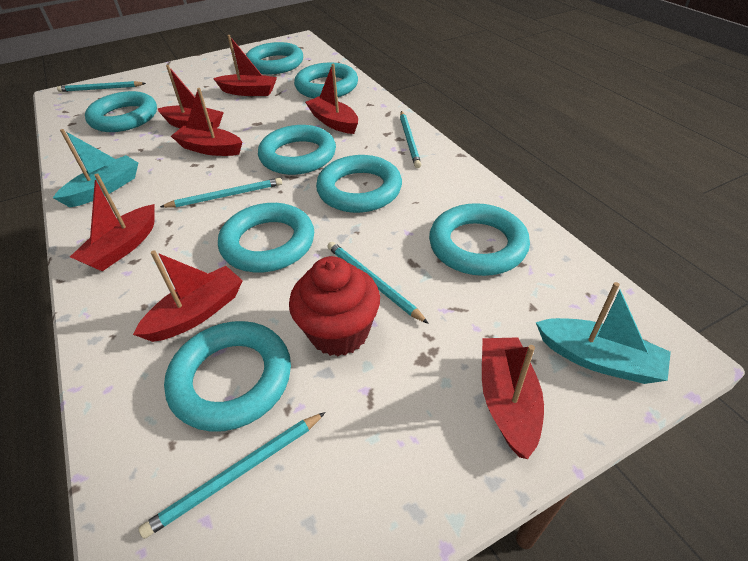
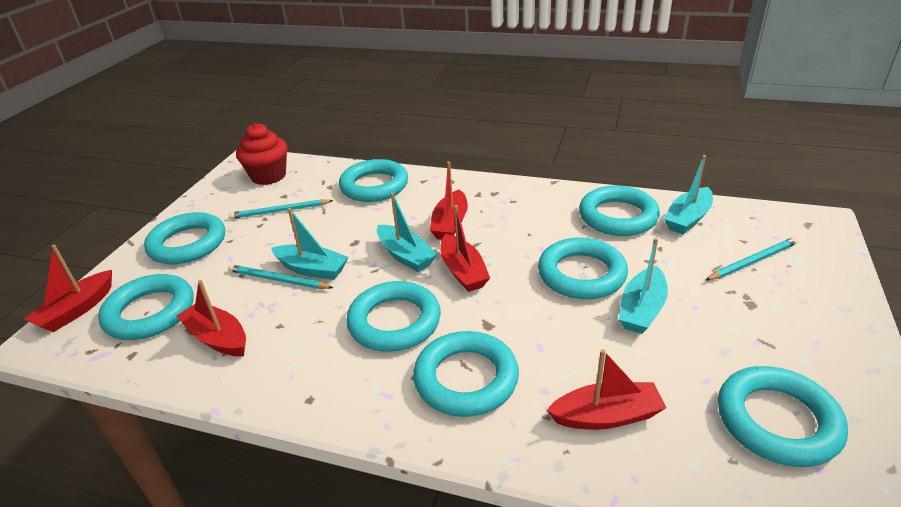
red boat: 7 -> 5
turquoise boat: 2 -> 4
turquoise pencil: 5 -> 3

